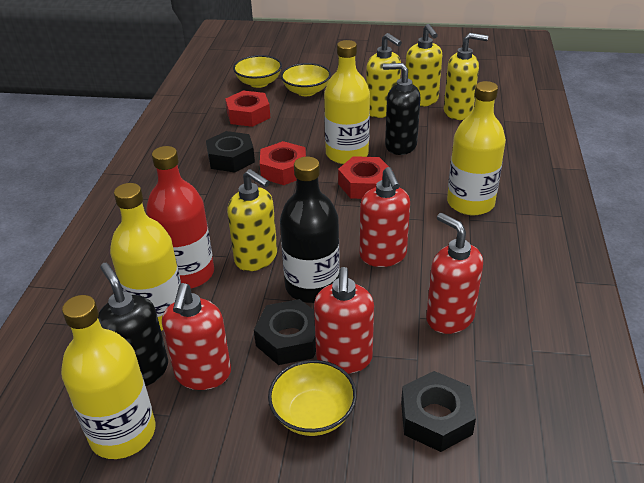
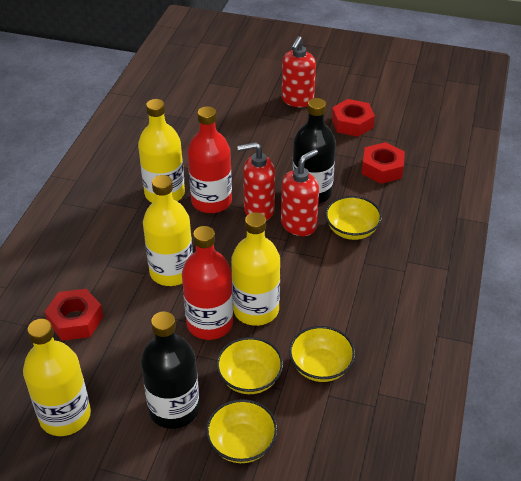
black bottle: 1 -> 2
black nut: 3 -> 0
black soap dispenser: 2 -> 0
red bottle: 1 -> 2
red soap dispenser: 4 -> 3
yellow bowl: 3 -> 4
yellow soap dispenser: 4 -> 0

